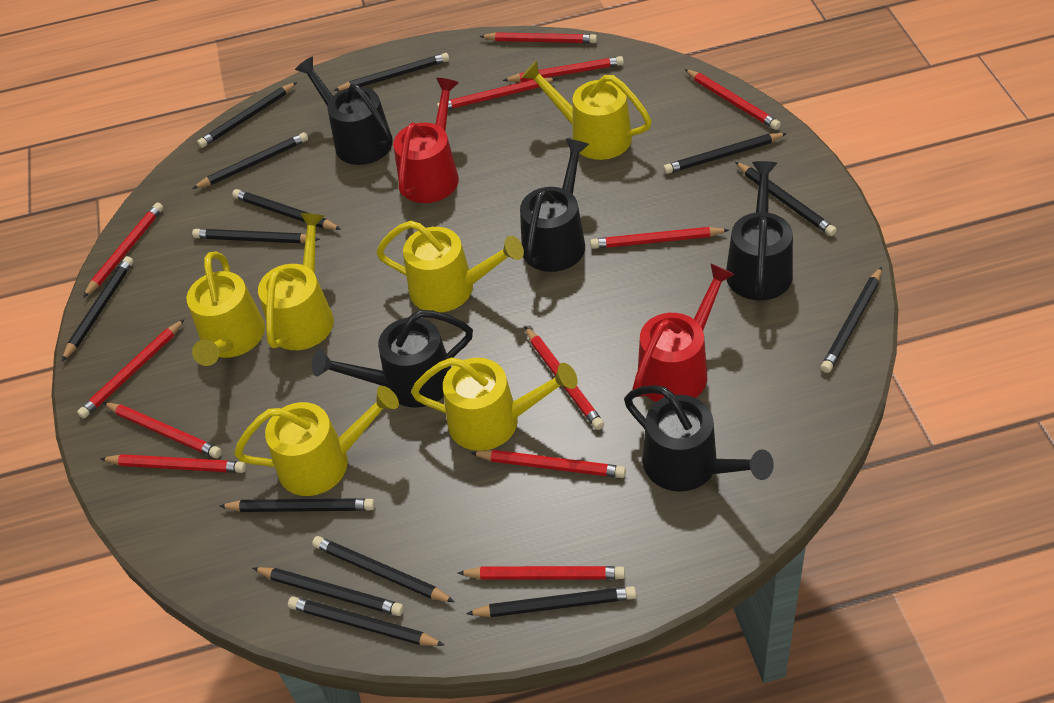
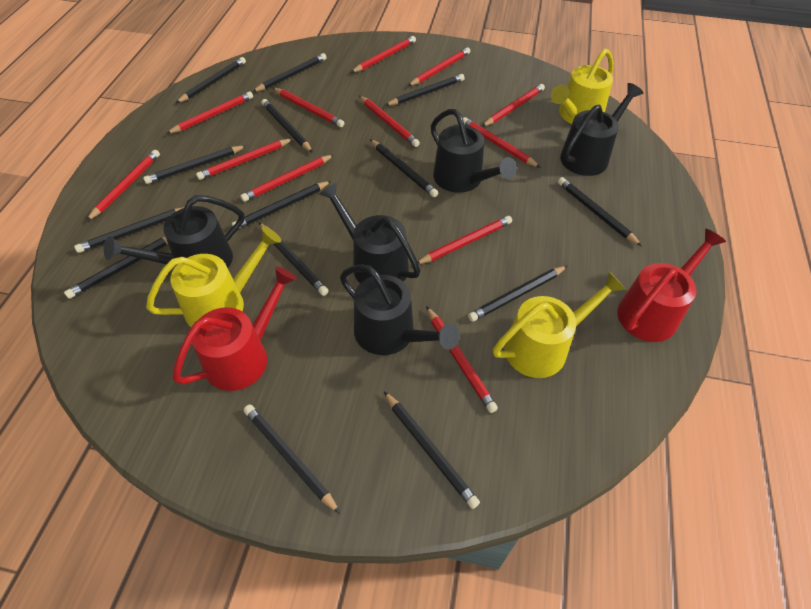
yellow watering can: 6 -> 3

